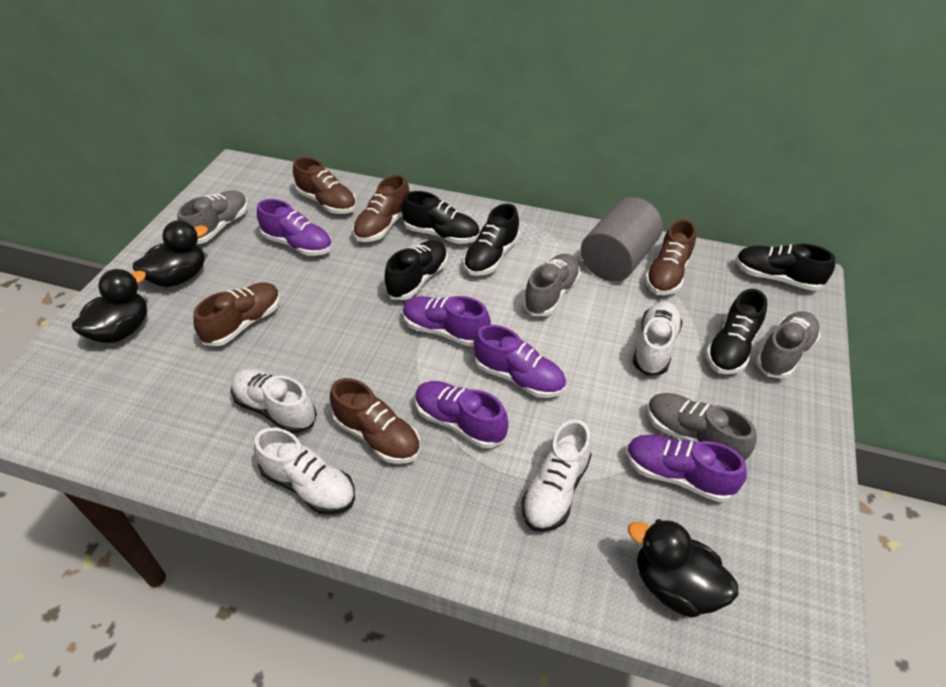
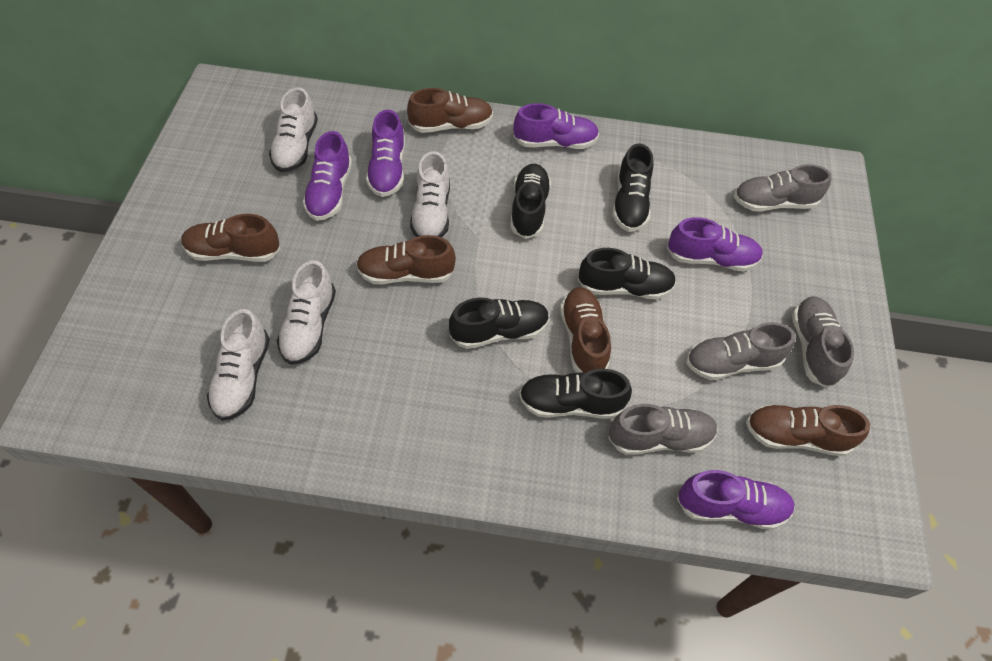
black duck: 3 -> 0
grey cylinder: 1 -> 0

